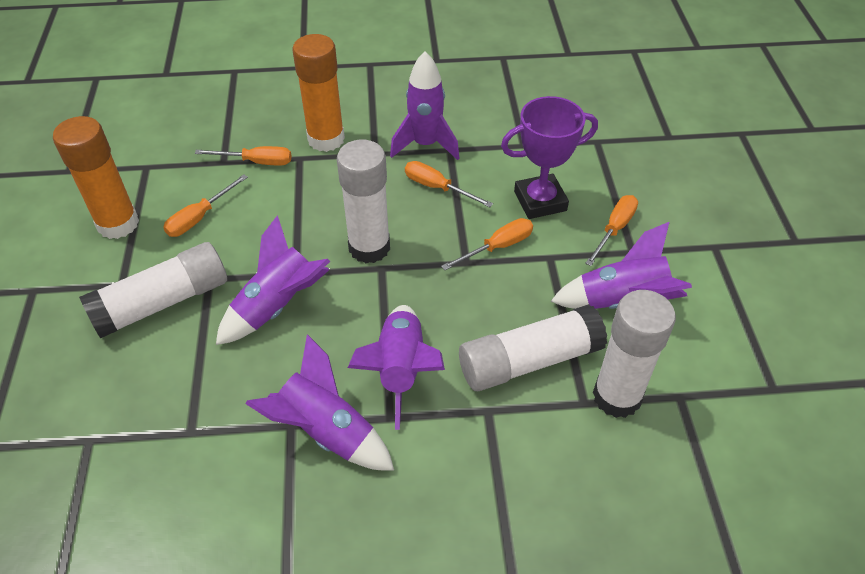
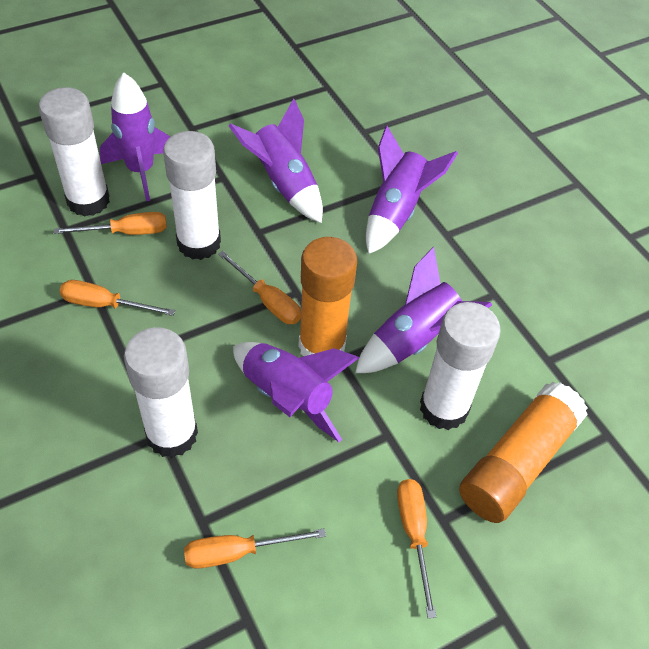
purple trophy: 1 -> 0

